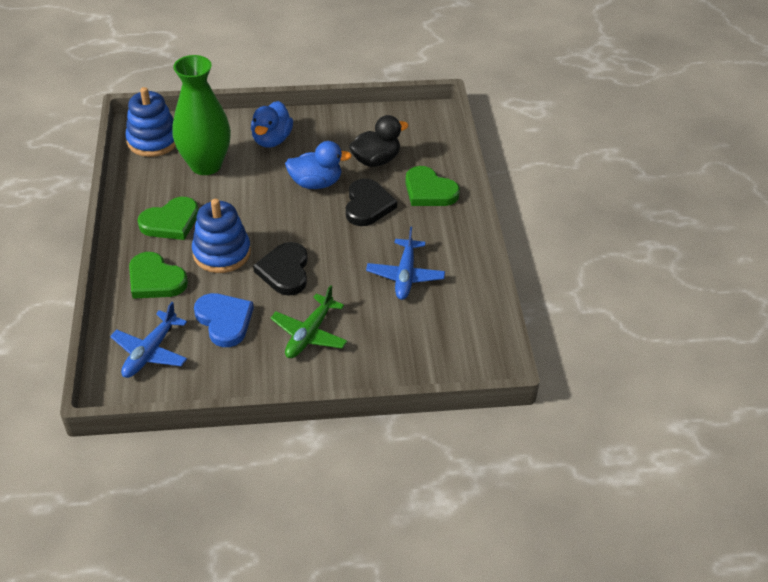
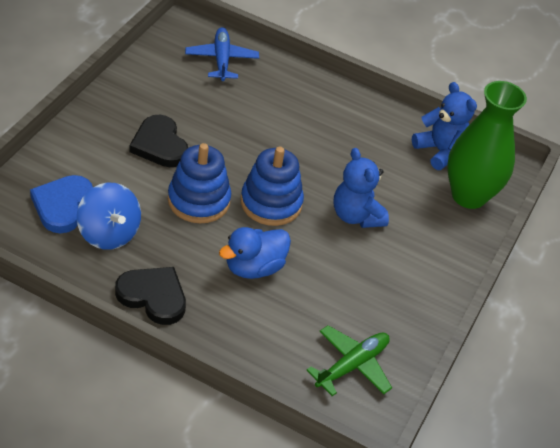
black duck: 1 -> 0
blue duck: 2 -> 1
blue plane: 2 -> 1
blue spinning top: 0 -> 1
blue teddy bear: 0 -> 2
green heart: 3 -> 0

